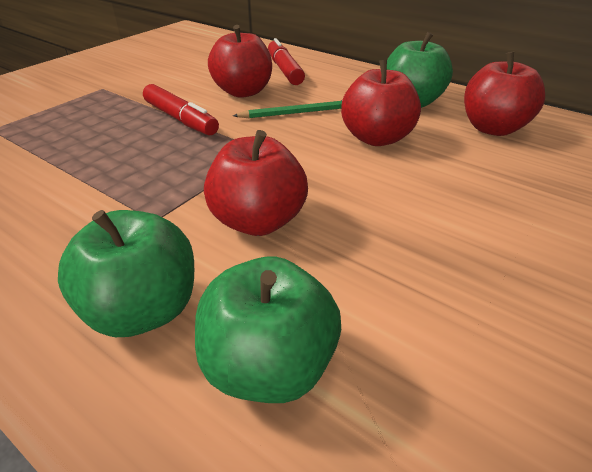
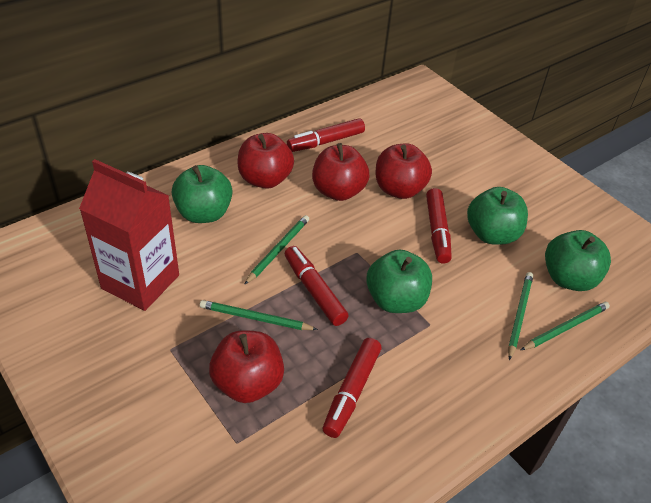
green apple: 3 -> 4
green pencil: 1 -> 4
red carton: 0 -> 1
red marker: 2 -> 4

